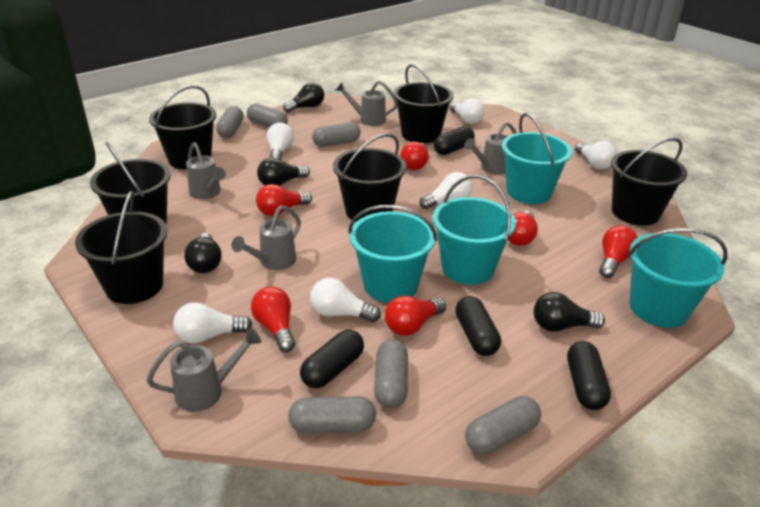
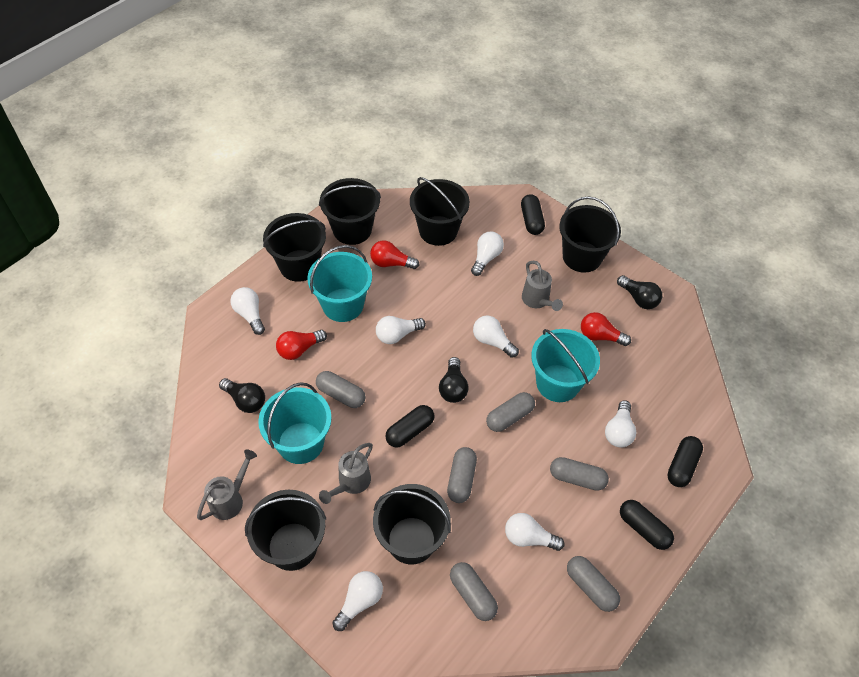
black light bulb: 4 -> 3
grey watering can: 5 -> 3
red light bulb: 6 -> 3
turquoise bucket: 4 -> 3
white light bulb: 6 -> 7

